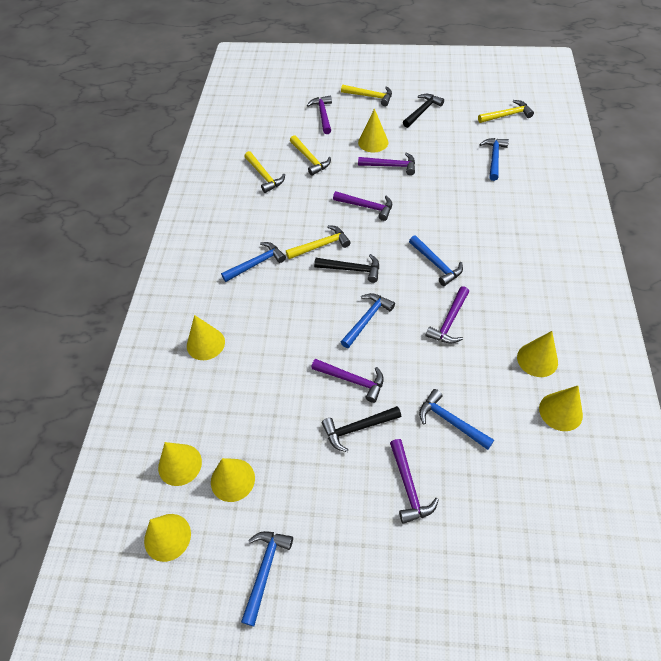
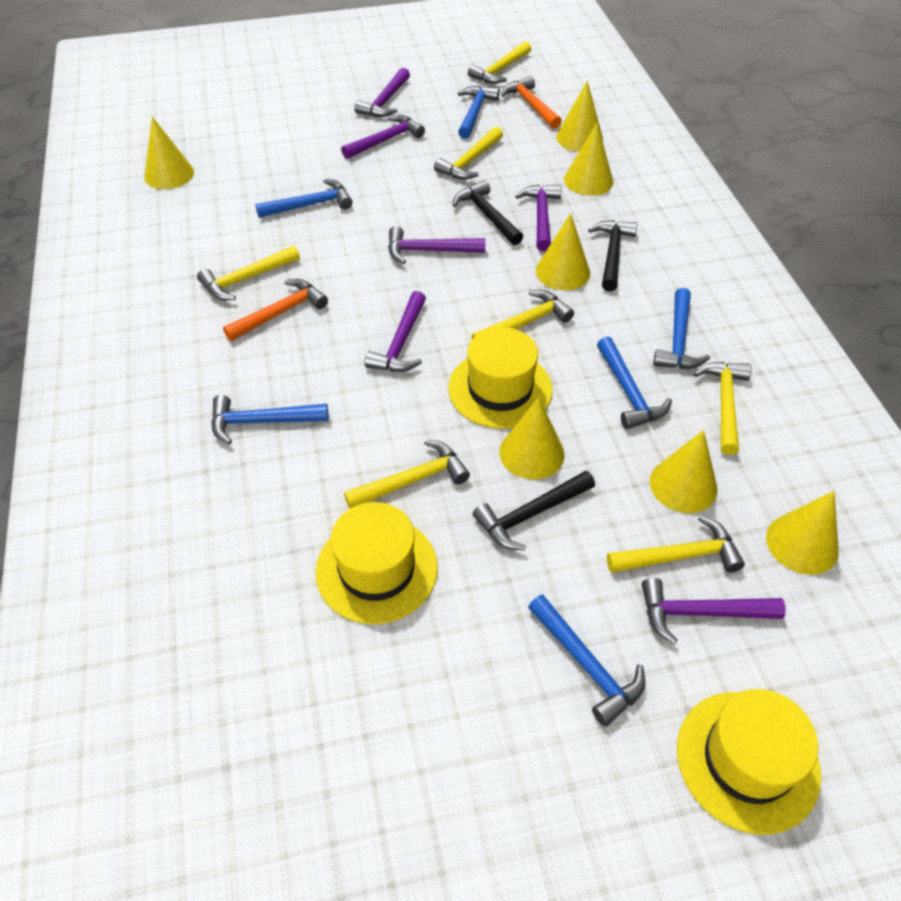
orange hammer: 0 -> 2
yellow hammer: 5 -> 7
yellow hat: 0 -> 3

